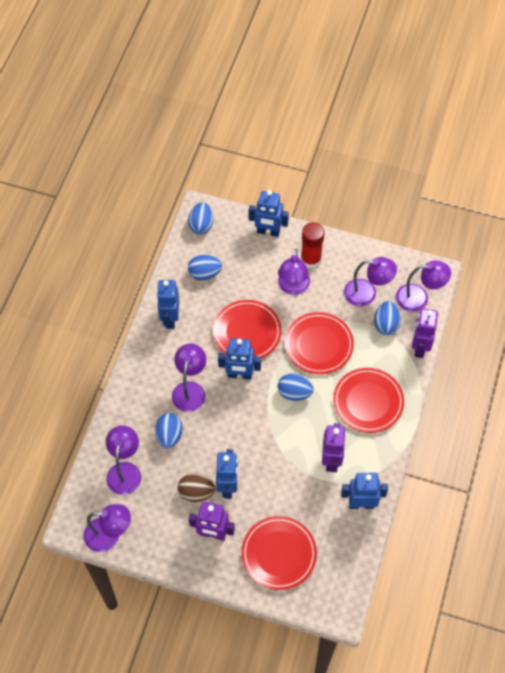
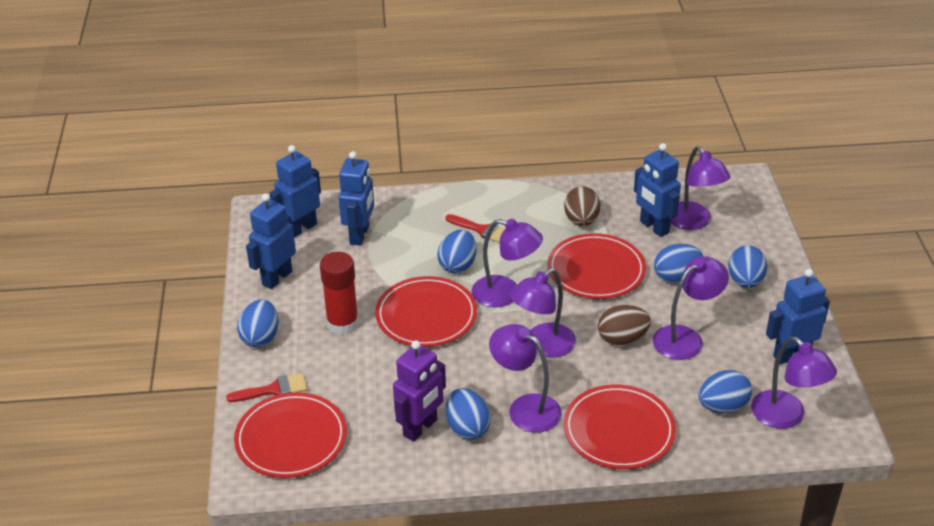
blue egg: 5 -> 6
brown egg: 1 -> 2
purple robot: 3 -> 1
red brush: 0 -> 2

